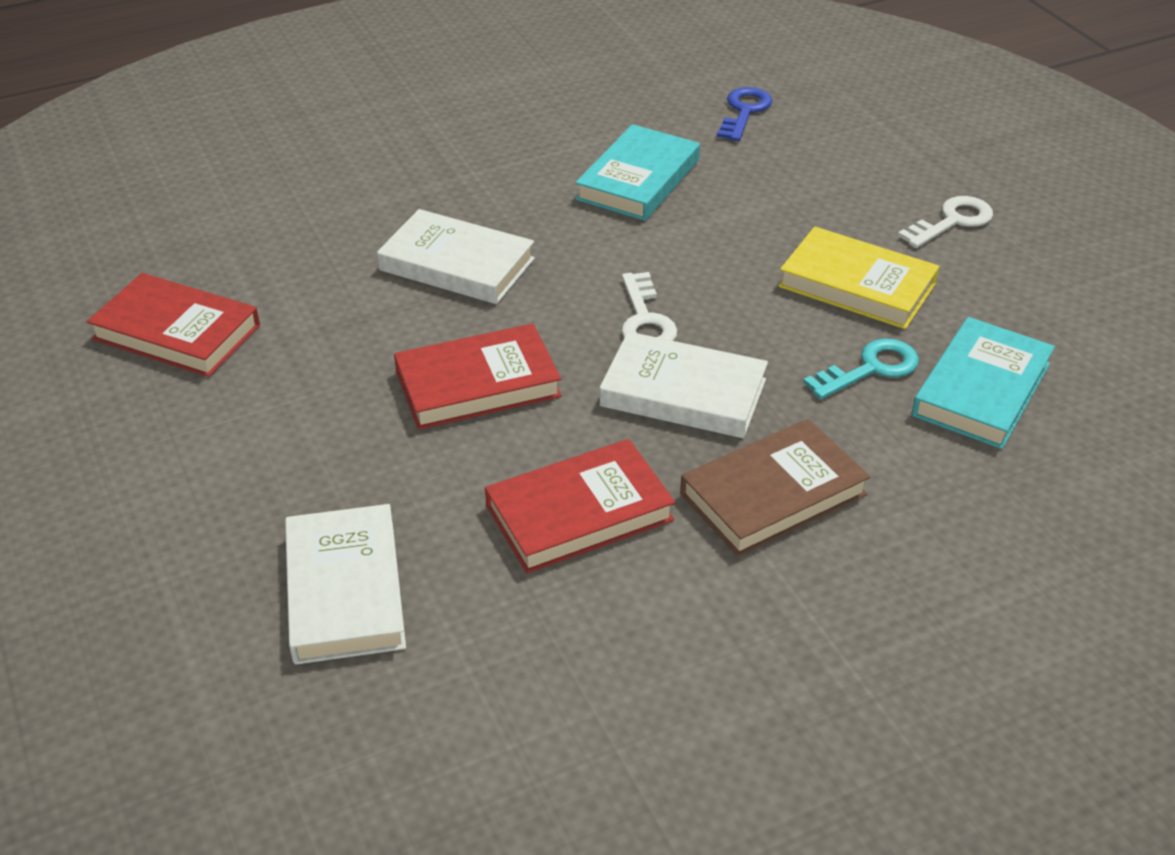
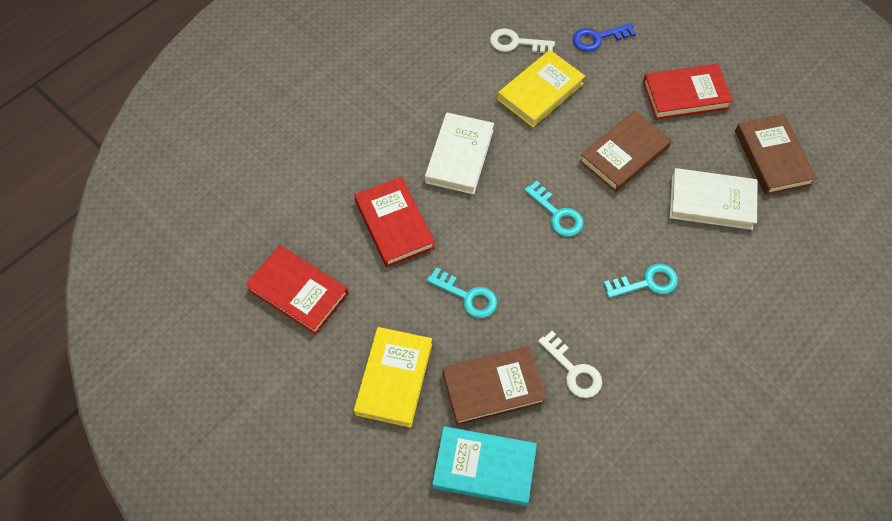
brown book: 1 -> 3
turquoise book: 2 -> 1
turquoise key: 1 -> 3
white book: 3 -> 2
yellow book: 1 -> 2

